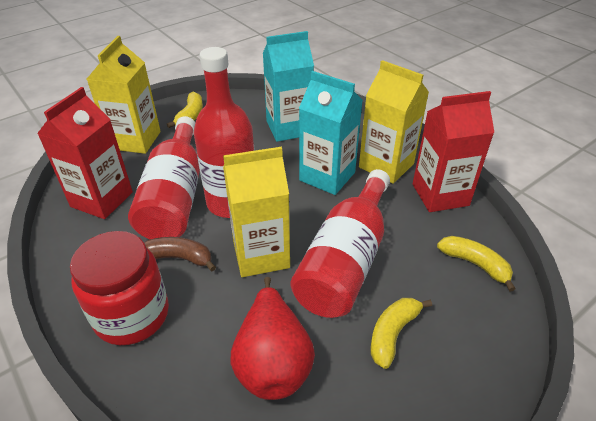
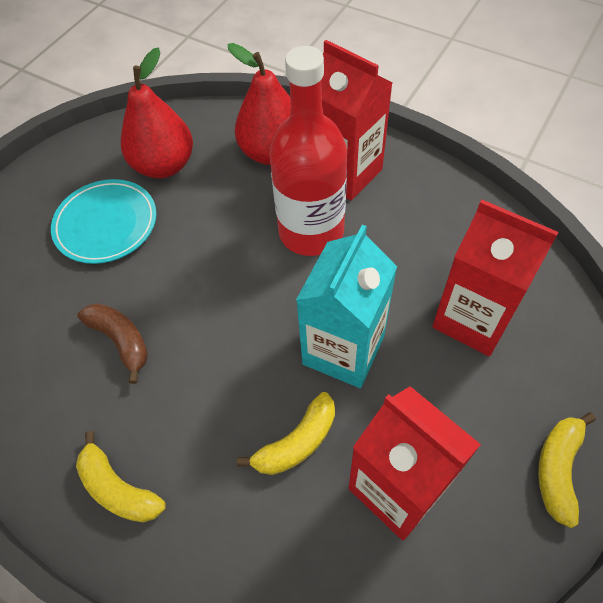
red bottle: 3 -> 1
red carton: 2 -> 3
red jar: 1 -> 0
red pear: 1 -> 2
turquoise carton: 2 -> 1
turquoise plate: 0 -> 1
yellow carton: 3 -> 0

